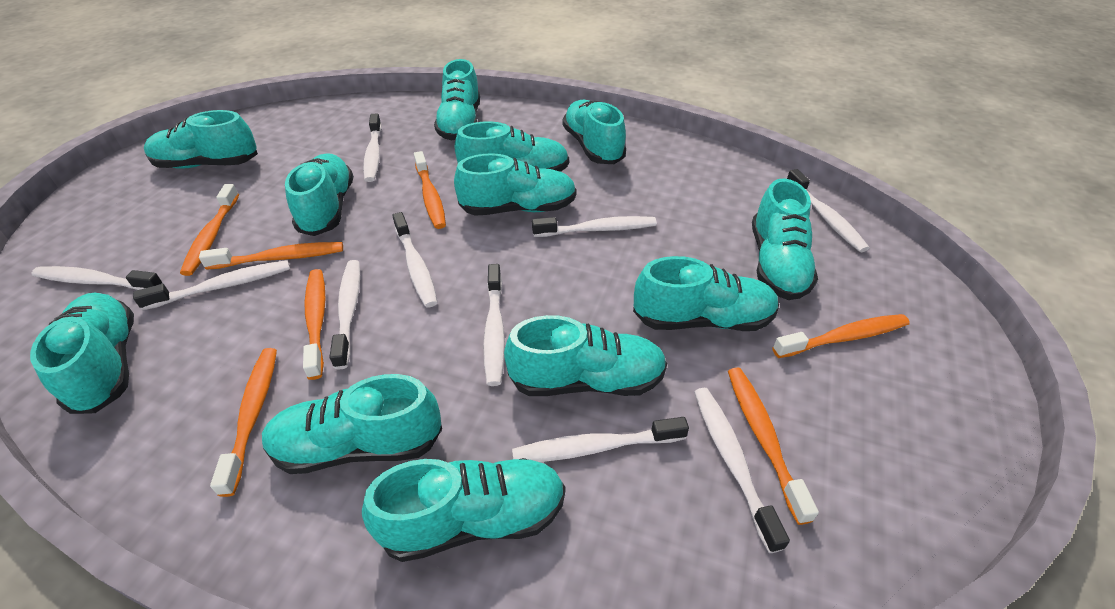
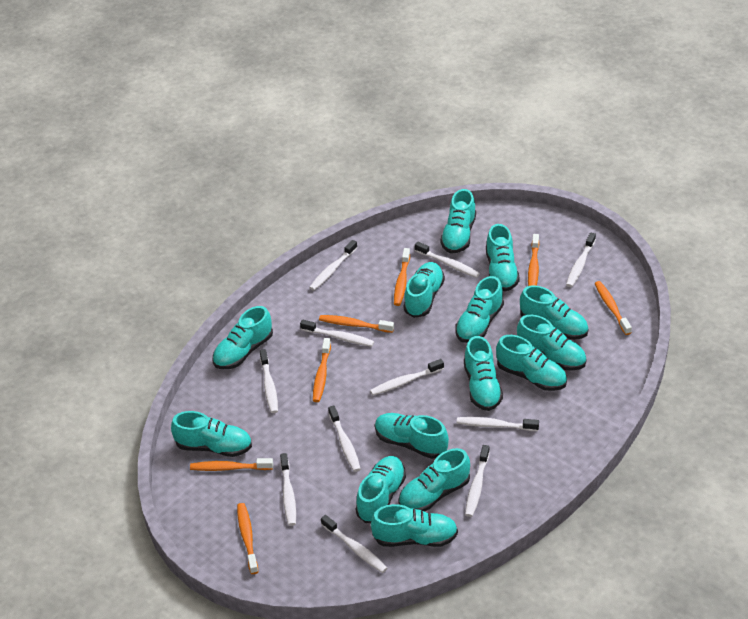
turquoise shoe: 12 -> 14
white toothbrush: 10 -> 11

